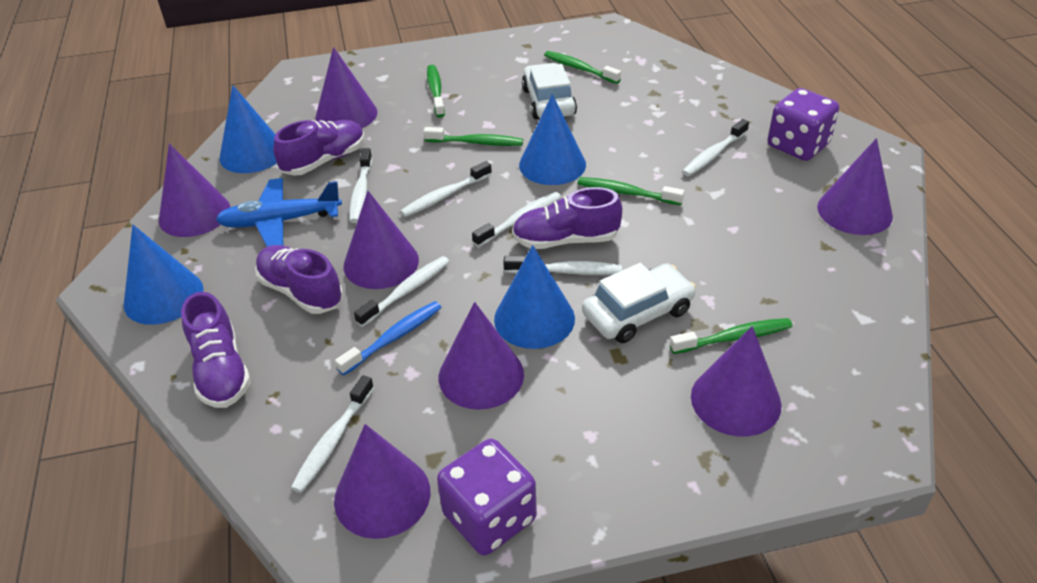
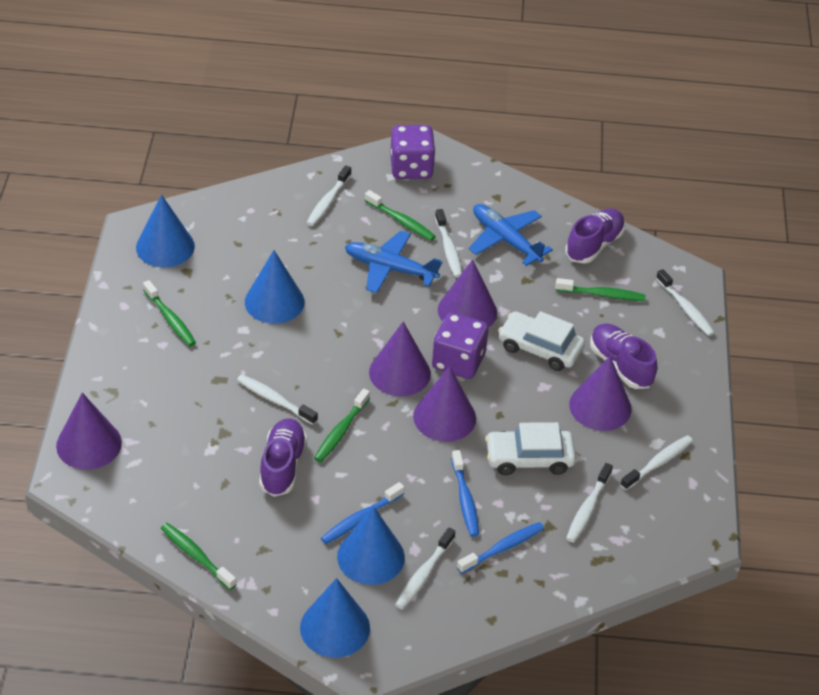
blue plane: 1 -> 2
blue toothbrush: 1 -> 3
purple cone: 7 -> 5
purple shoe: 4 -> 3

